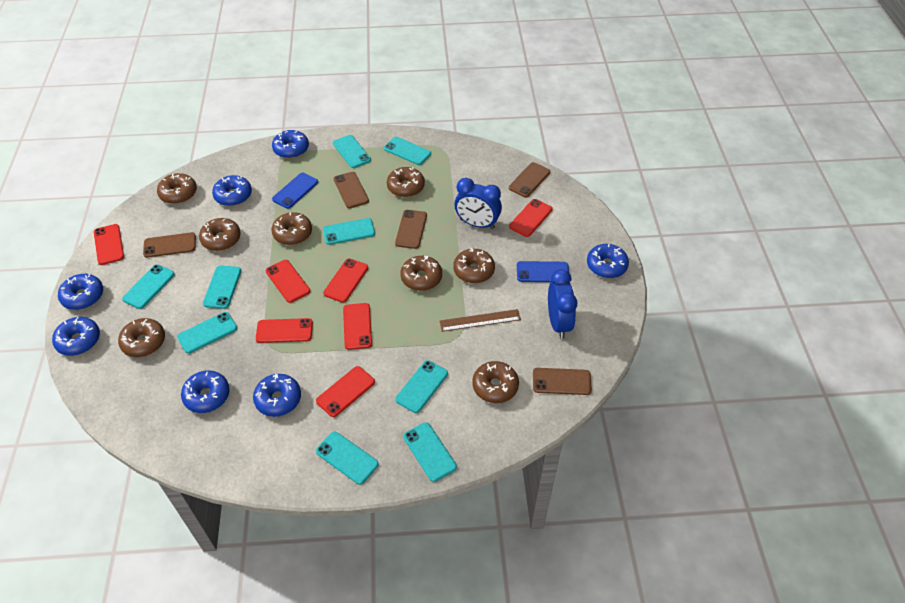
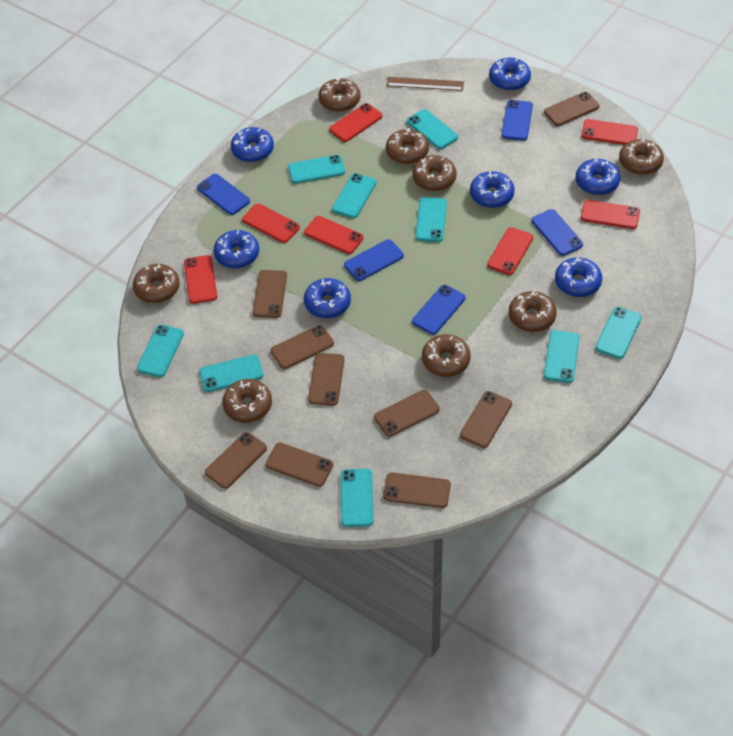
blue clock: 2 -> 0
blue phone: 2 -> 5
brown phone: 5 -> 9

